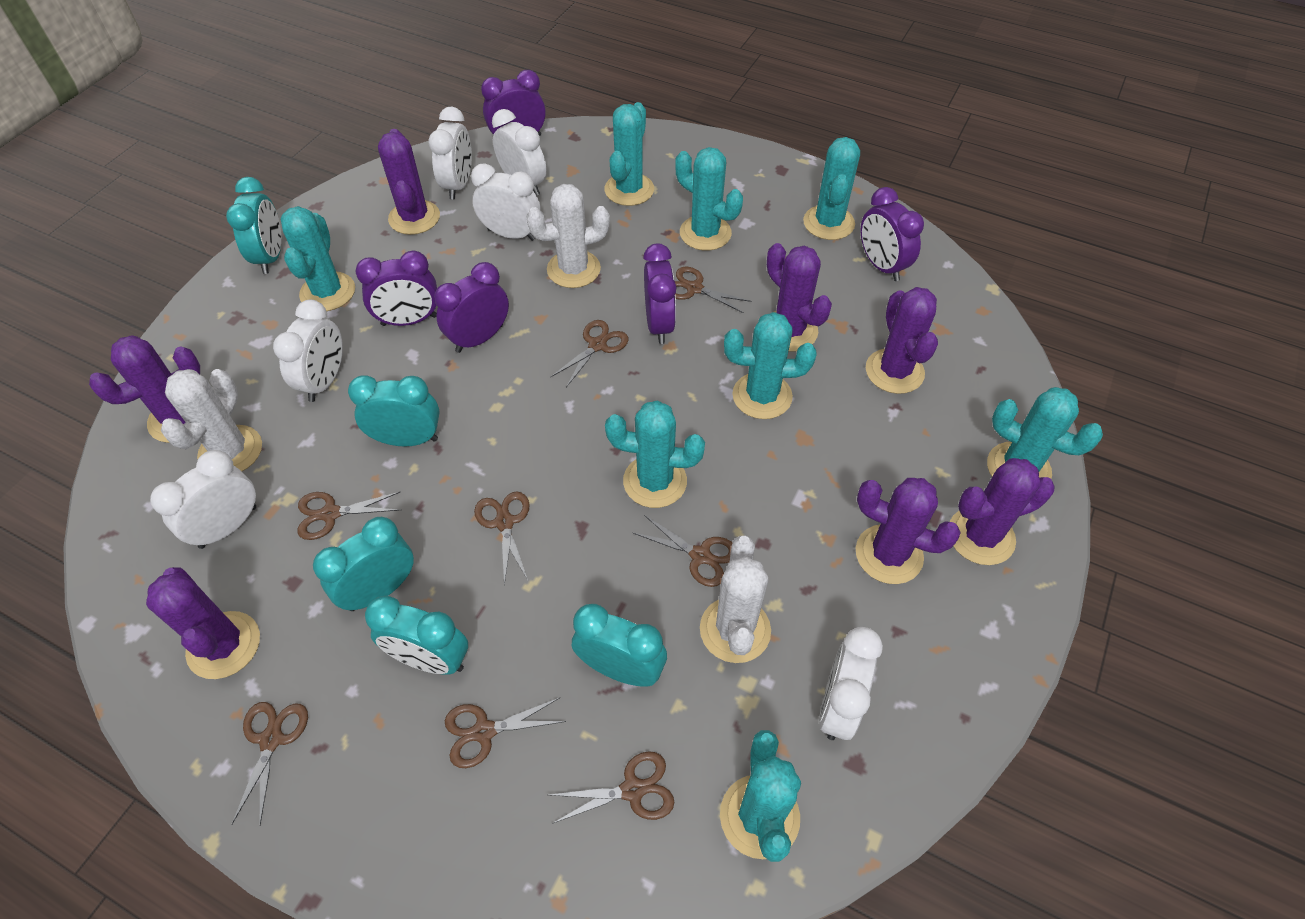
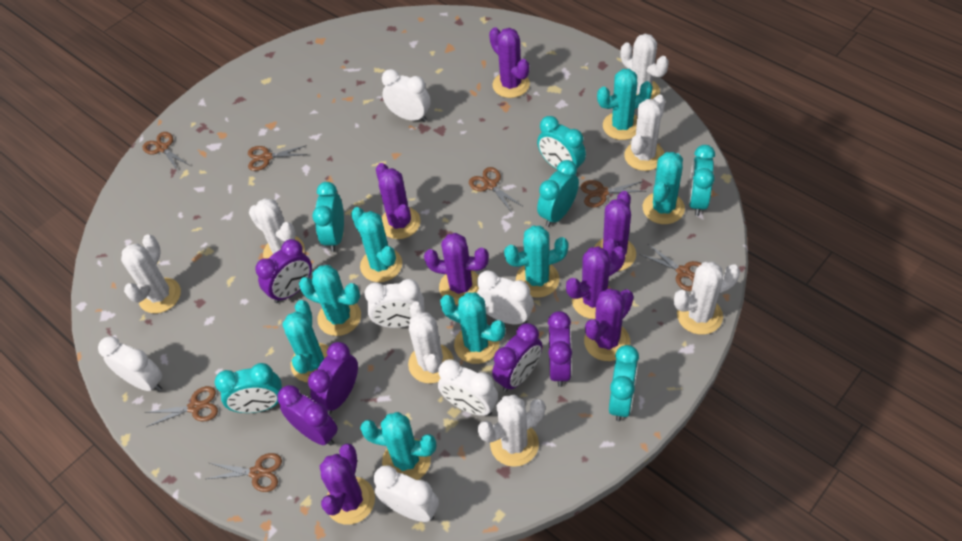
brown scissors: 8 -> 7
turquoise clock: 5 -> 6
white cactus: 3 -> 7

